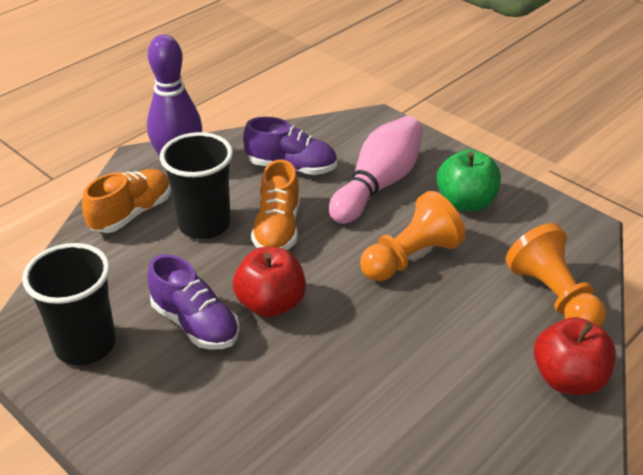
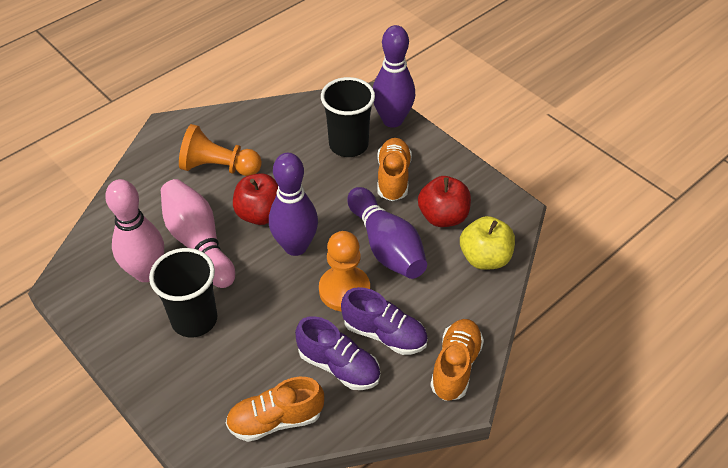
green apple: 1 -> 0
orange shoe: 2 -> 3
pink bowling pin: 1 -> 2
purple bowling pin: 1 -> 3
yellow apple: 0 -> 1

